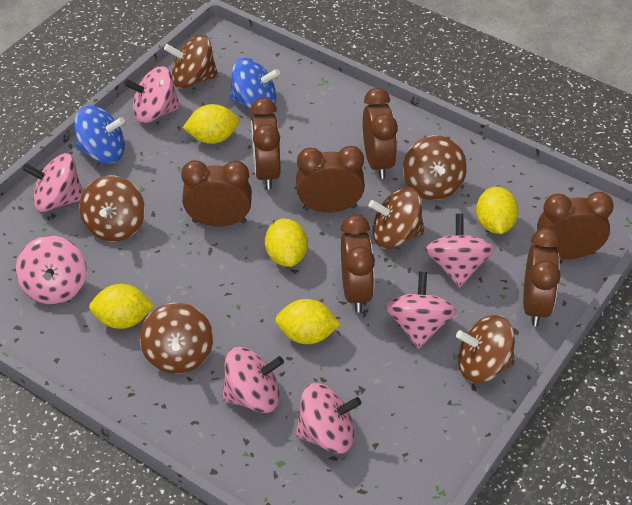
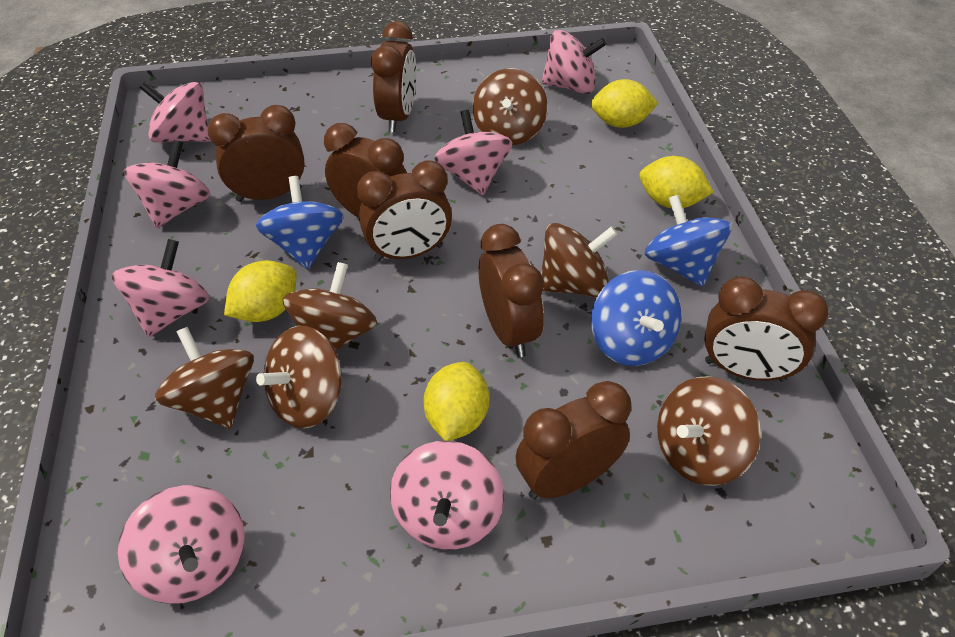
blue spinning top: 2 -> 3
yellow lemon: 5 -> 4

